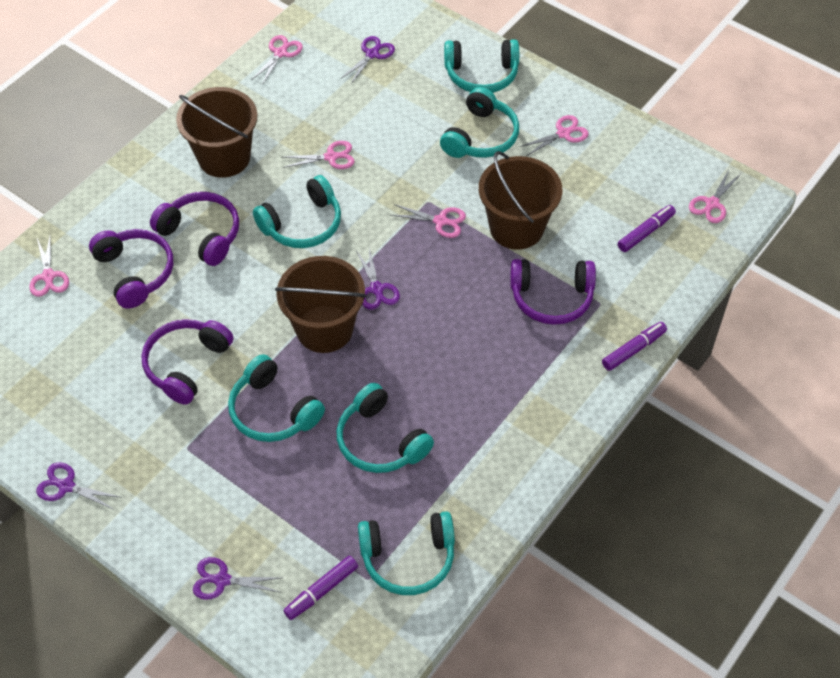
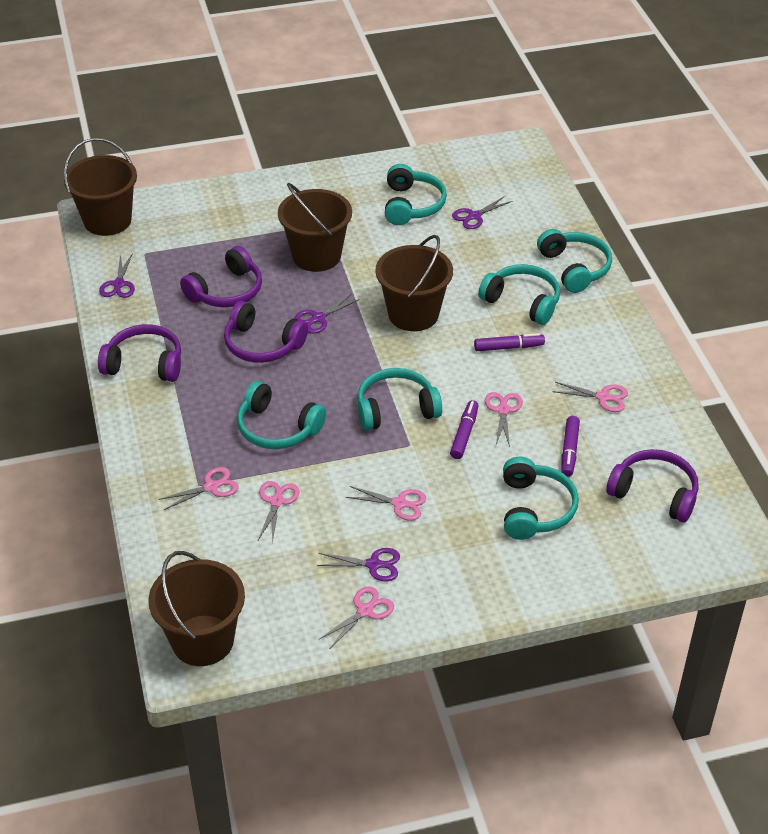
brown bucket: 3 -> 4

